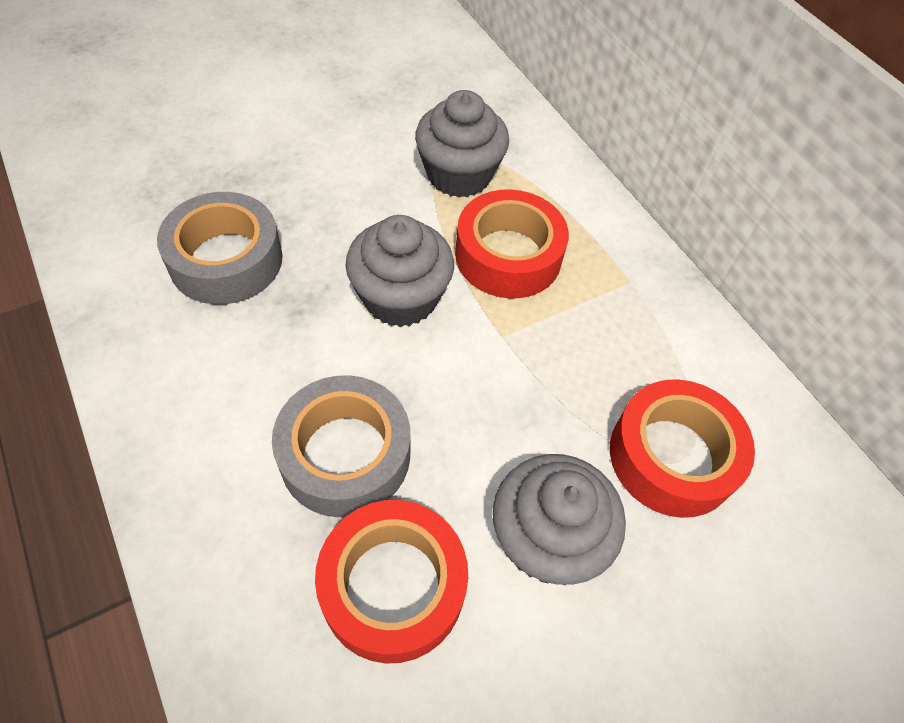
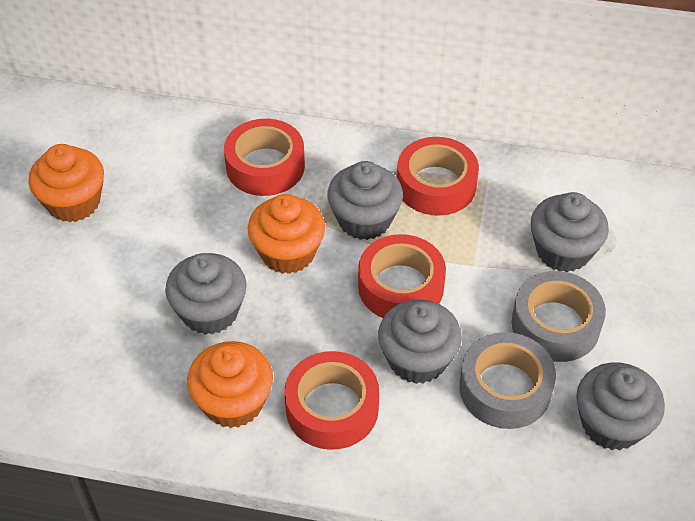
grey cupcake: 3 -> 5
orange cupcake: 0 -> 3
red tape: 3 -> 4

